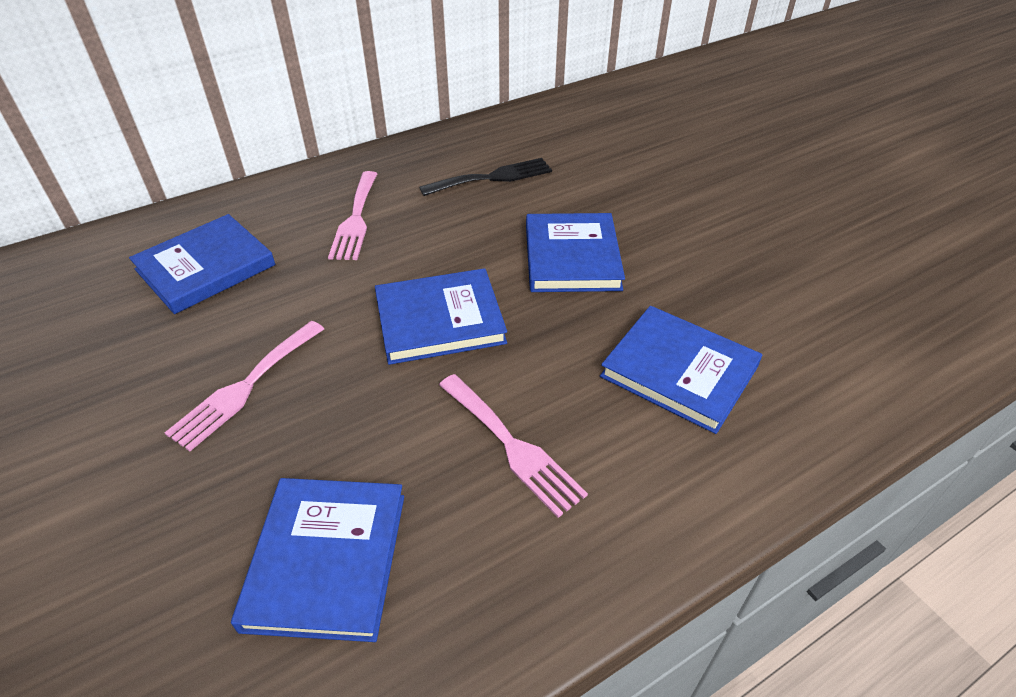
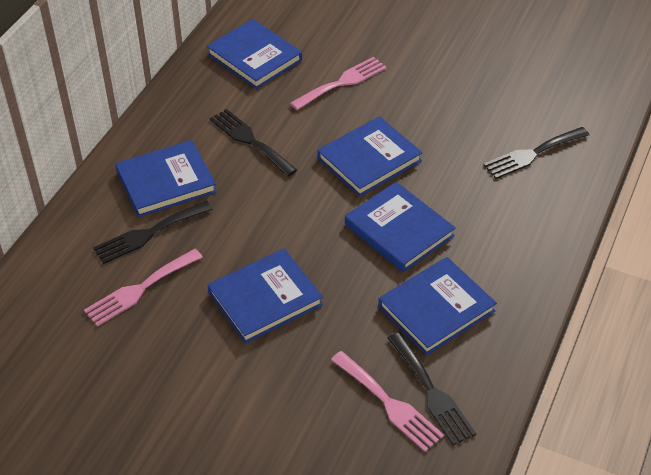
black fork: 1 -> 4
blue book: 5 -> 6

